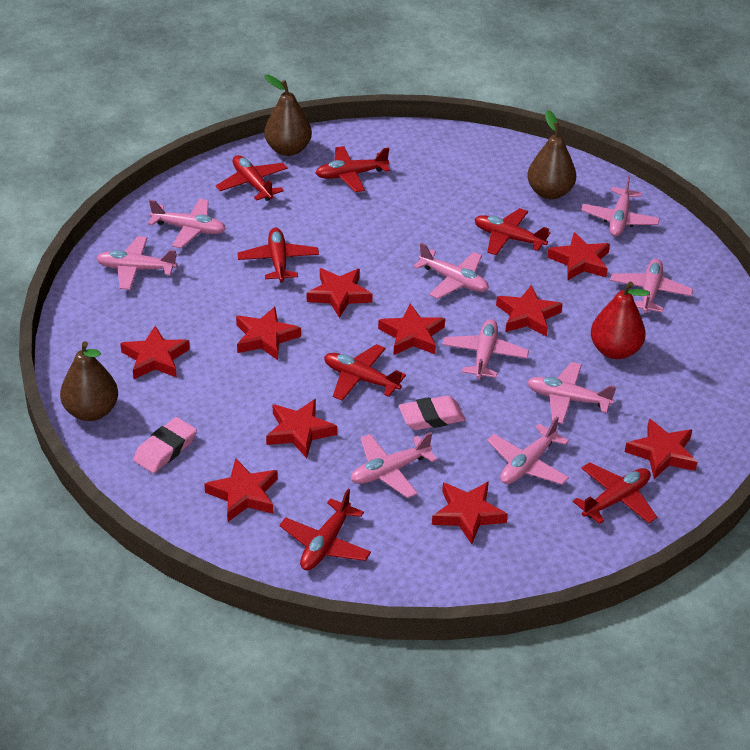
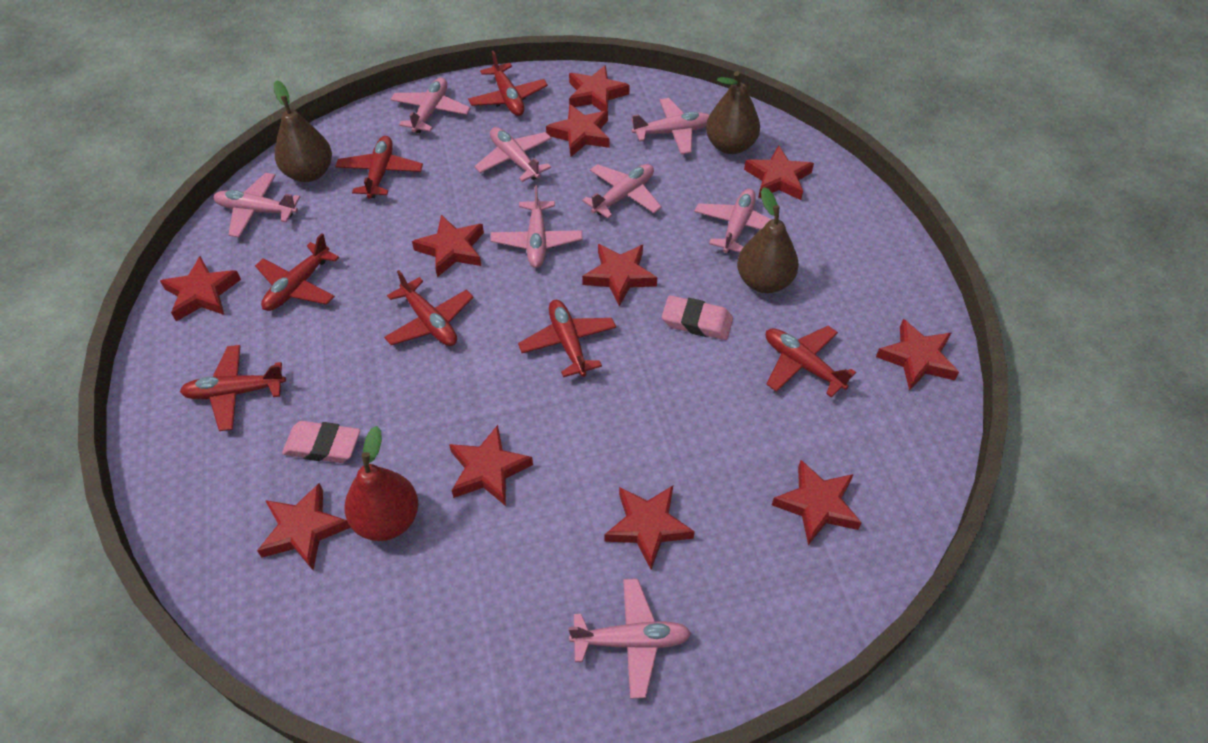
pink plane: 9 -> 8
red star: 10 -> 11

